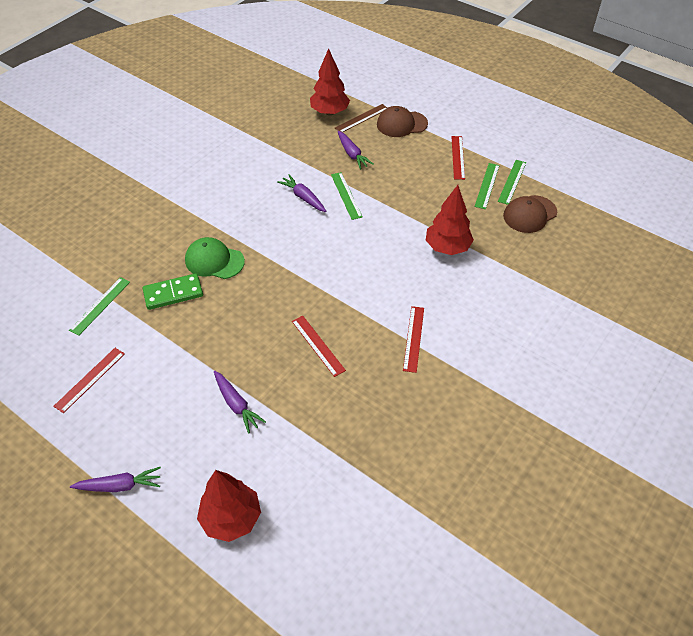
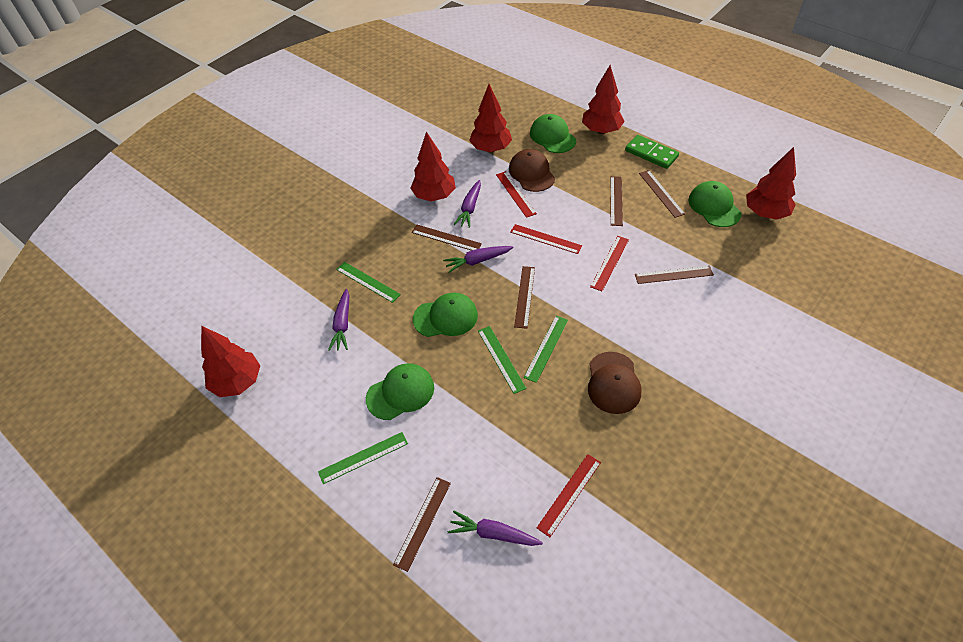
brown ruler: 1 -> 6
green cap: 1 -> 4
red tree: 3 -> 5

